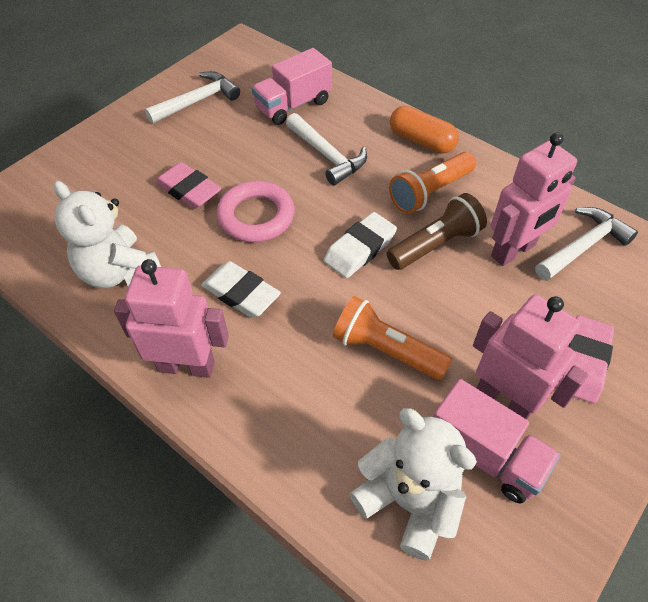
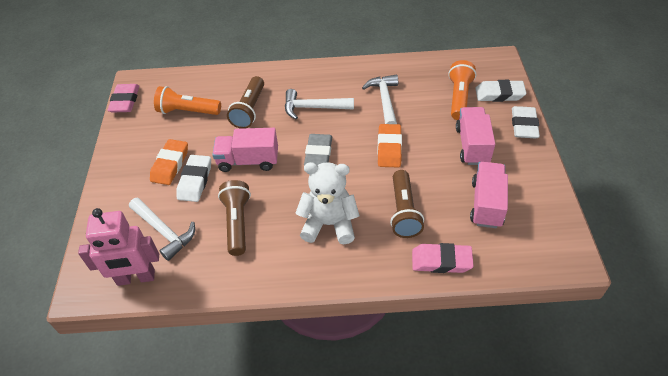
brown flashlight: 1 -> 3
grey eraser: 0 -> 1
orange capsule: 1 -> 0
orange eraser: 0 -> 2
pink ring: 1 -> 0
pink robot: 3 -> 1
pink truck: 2 -> 3
white eraser: 2 -> 3
white teddy bear: 2 -> 1

